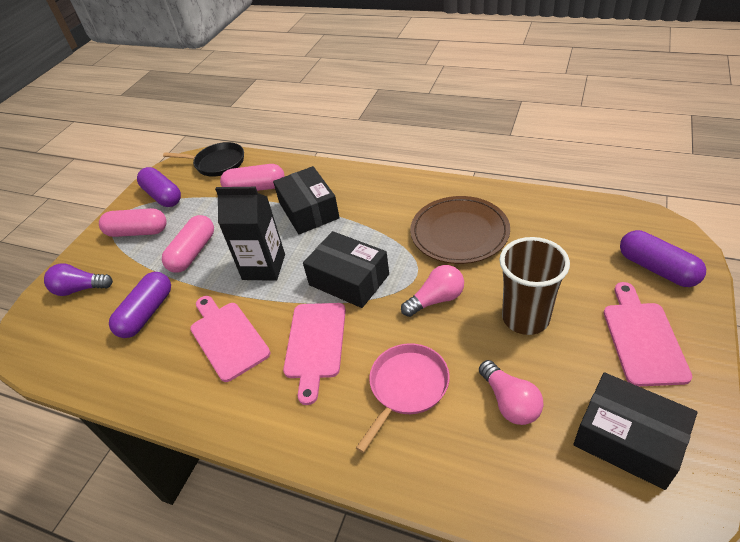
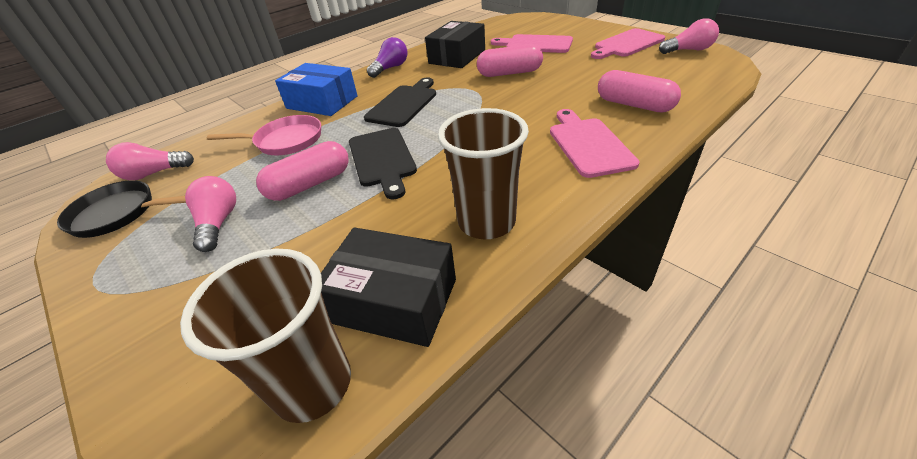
black box: 3 -> 2
black carton: 1 -> 0
black cutting board: 0 -> 2
blue box: 0 -> 1
brown cup: 1 -> 2
brown plate: 1 -> 0
pink light bulb: 2 -> 3
purple capsule: 3 -> 0

